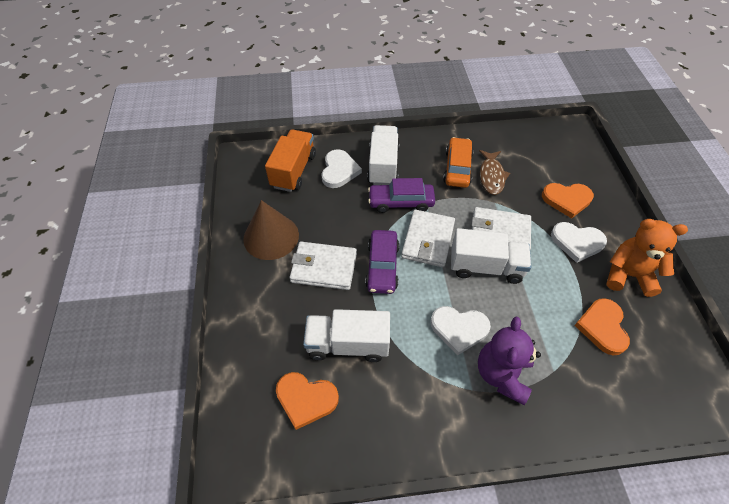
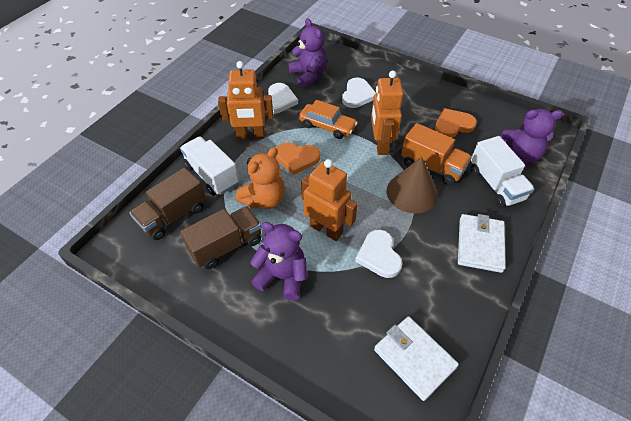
brown fish: 1 -> 0
brown truck: 0 -> 2
orange heart: 3 -> 2
orange robot: 0 -> 3
purple car: 2 -> 0
purple teddy bear: 1 -> 3
white truck: 3 -> 2
white wallet: 3 -> 2

